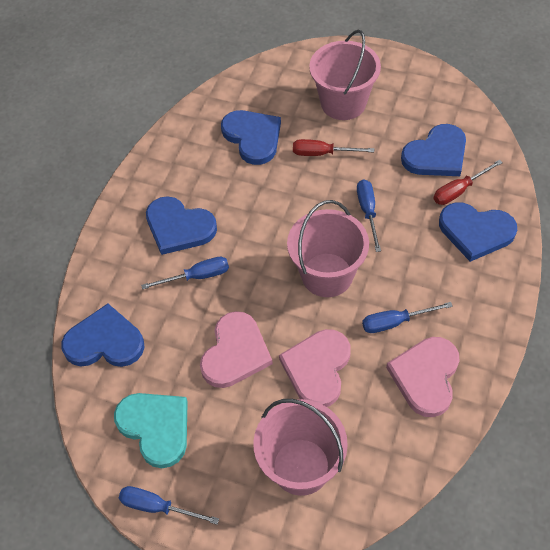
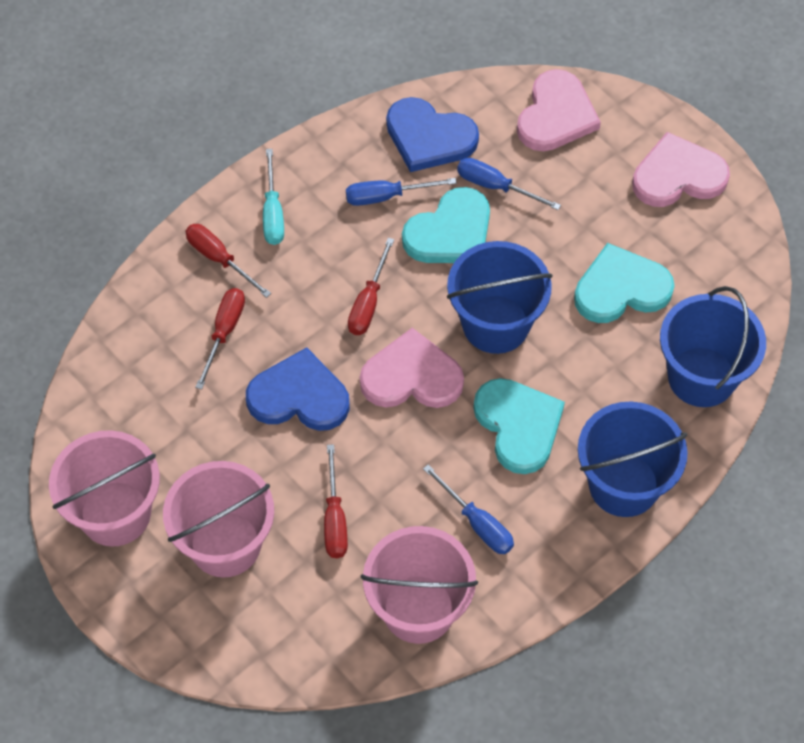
blue bucket: 0 -> 3
blue heart: 5 -> 2
blue screwdriver: 4 -> 3
red screwdriver: 2 -> 4
turquoise heart: 1 -> 3
turquoise screwdriver: 0 -> 1

